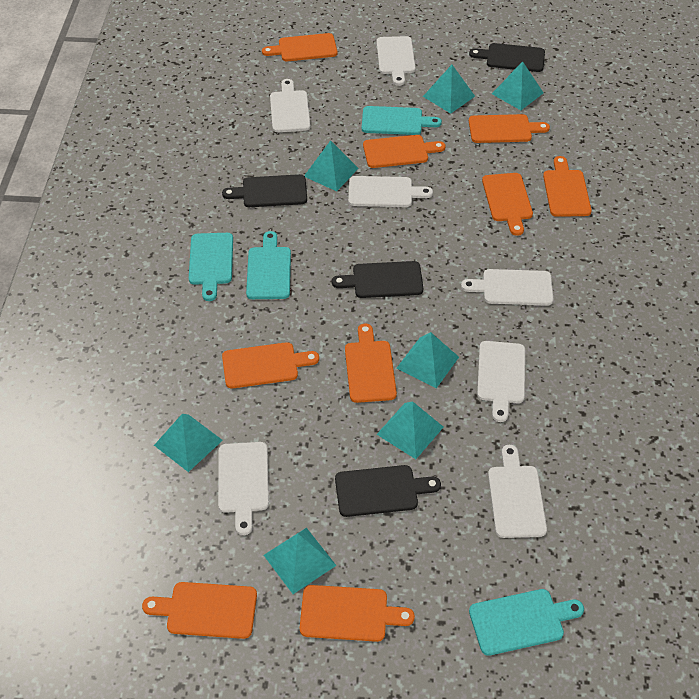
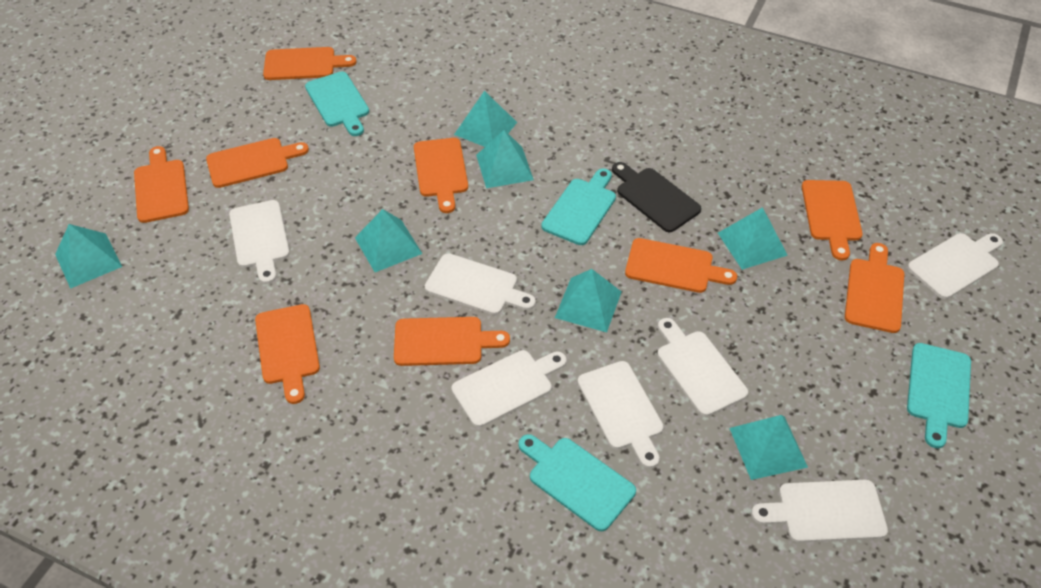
black cutting board: 4 -> 1

